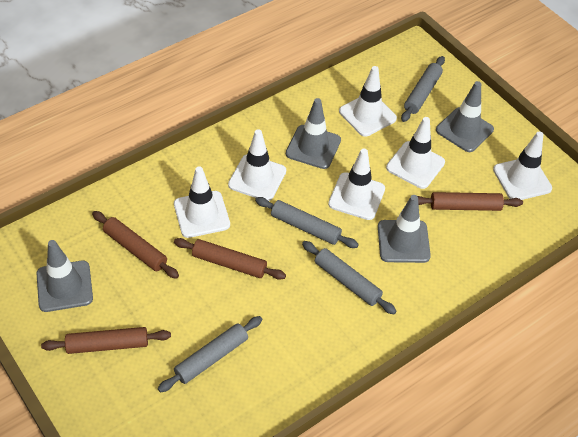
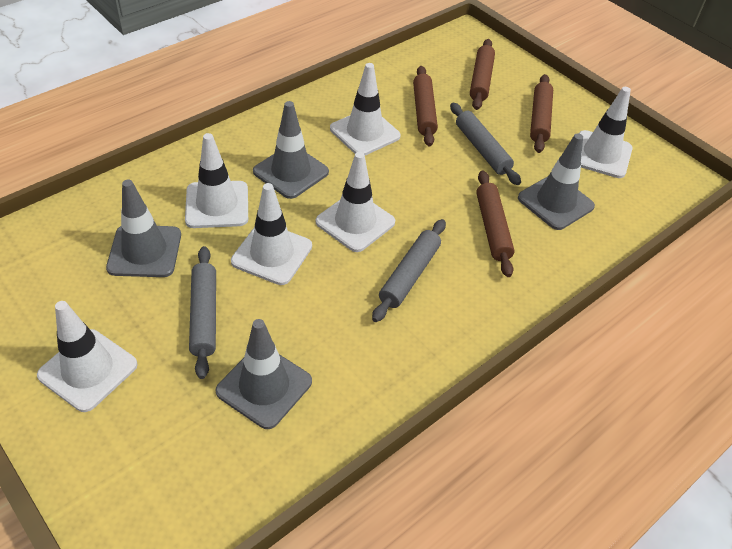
grey rolling pin: 4 -> 3

